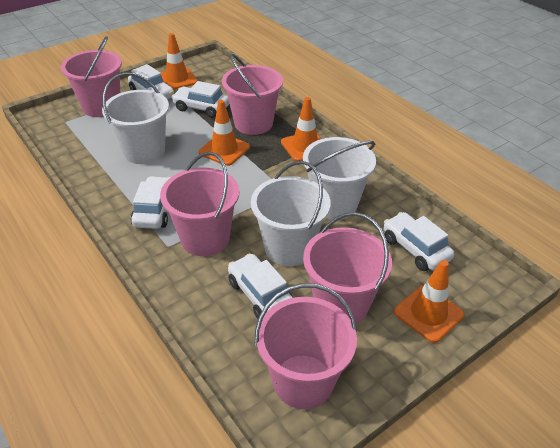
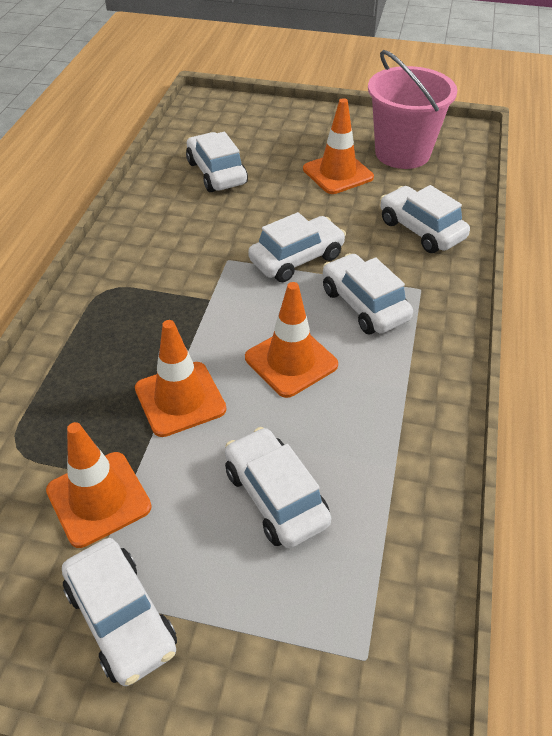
pink bucket: 5 -> 1
white bucket: 3 -> 0
white car: 5 -> 6

